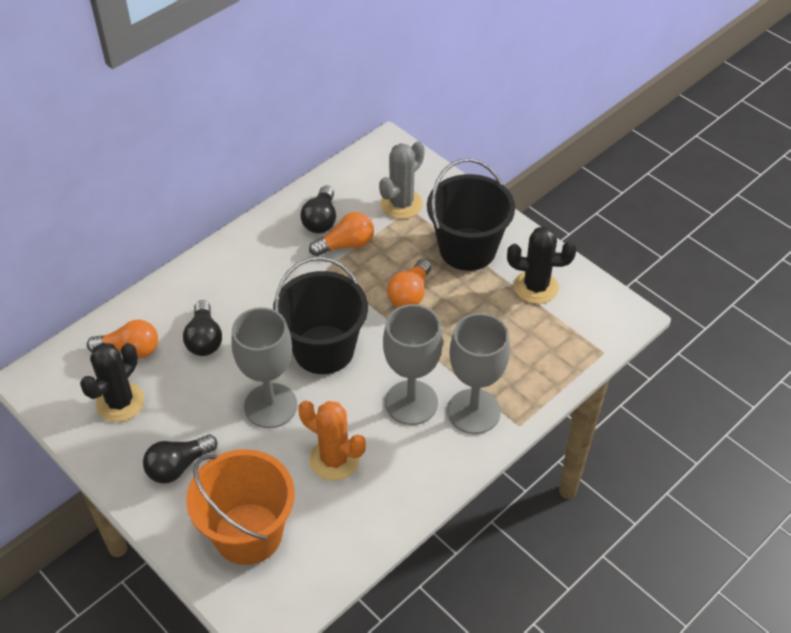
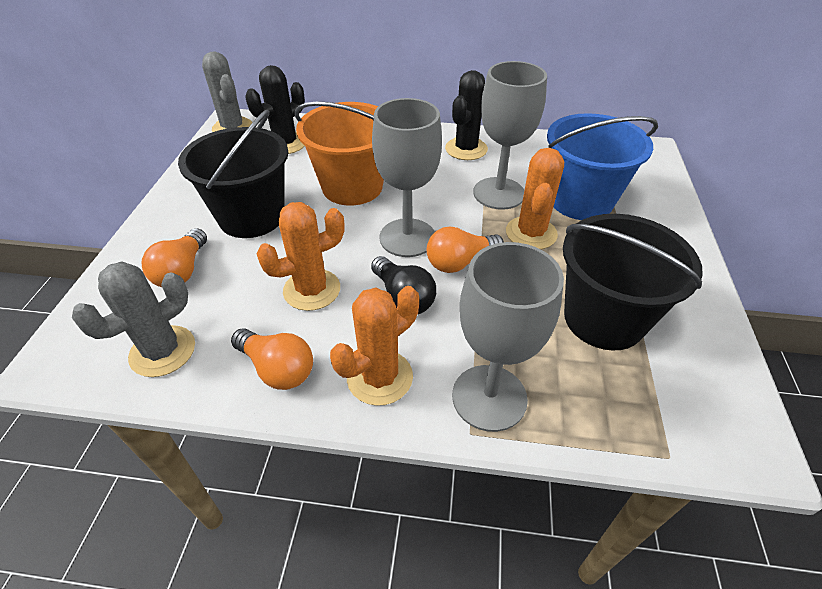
black light bulb: 3 -> 1
blue bucket: 0 -> 1
grey cactus: 1 -> 2
orange cactus: 1 -> 3

